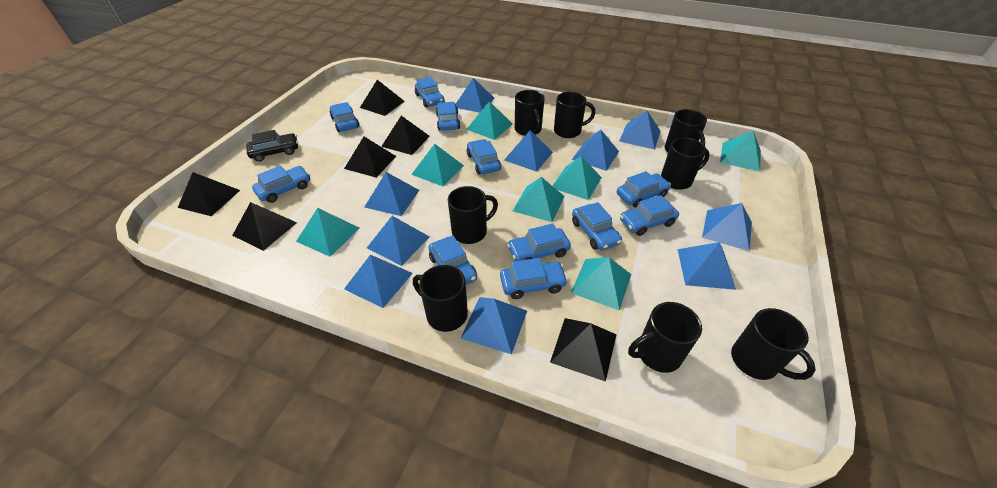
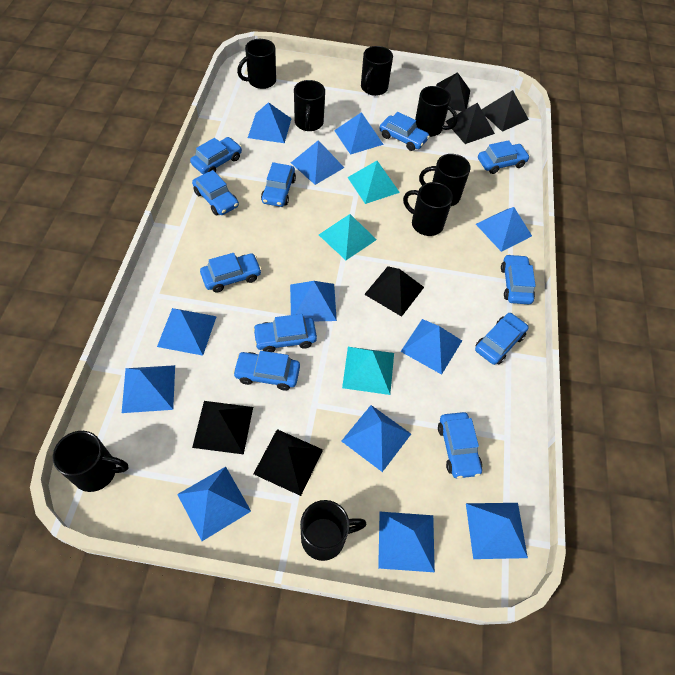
black car: 1 -> 0
blue pyramid: 10 -> 12
turquoise pyramid: 7 -> 3

